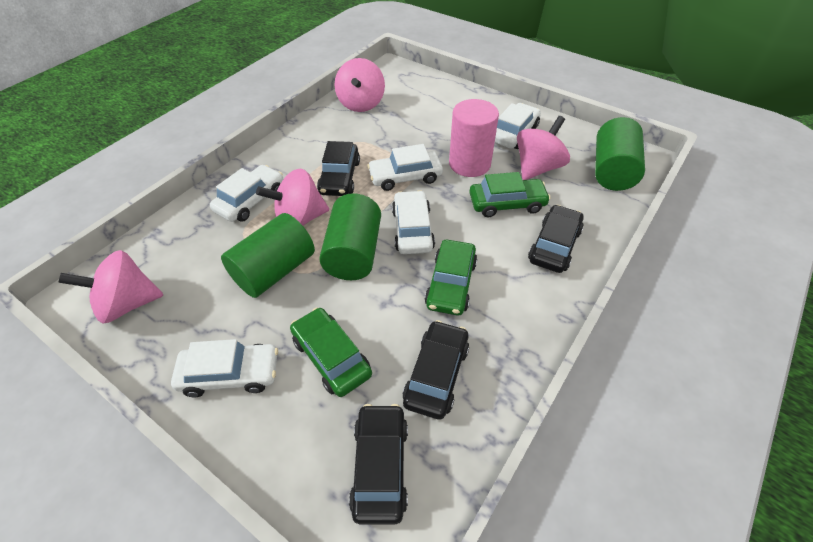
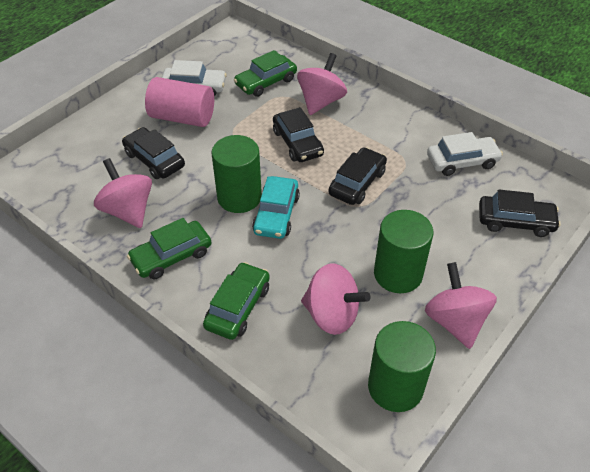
turquoise car: 0 -> 1
white car: 5 -> 2

